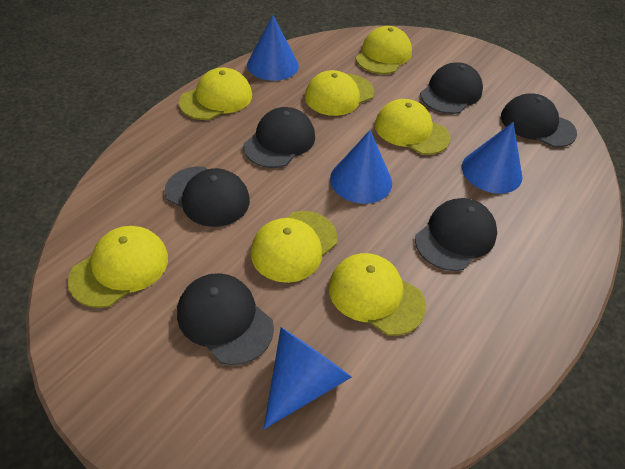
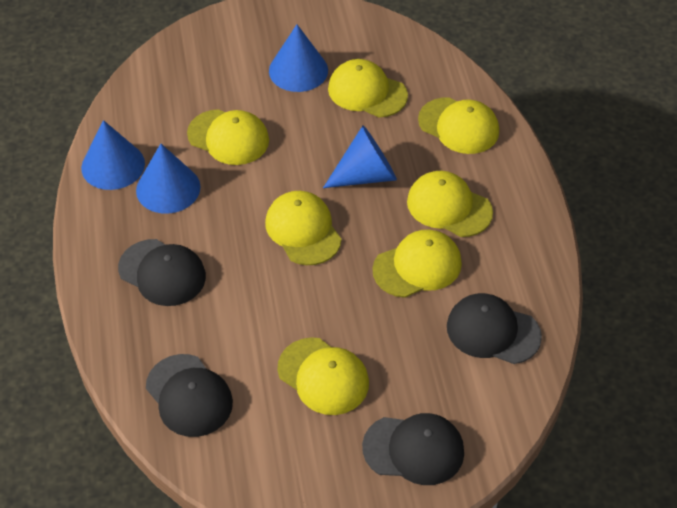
black cap: 6 -> 4

